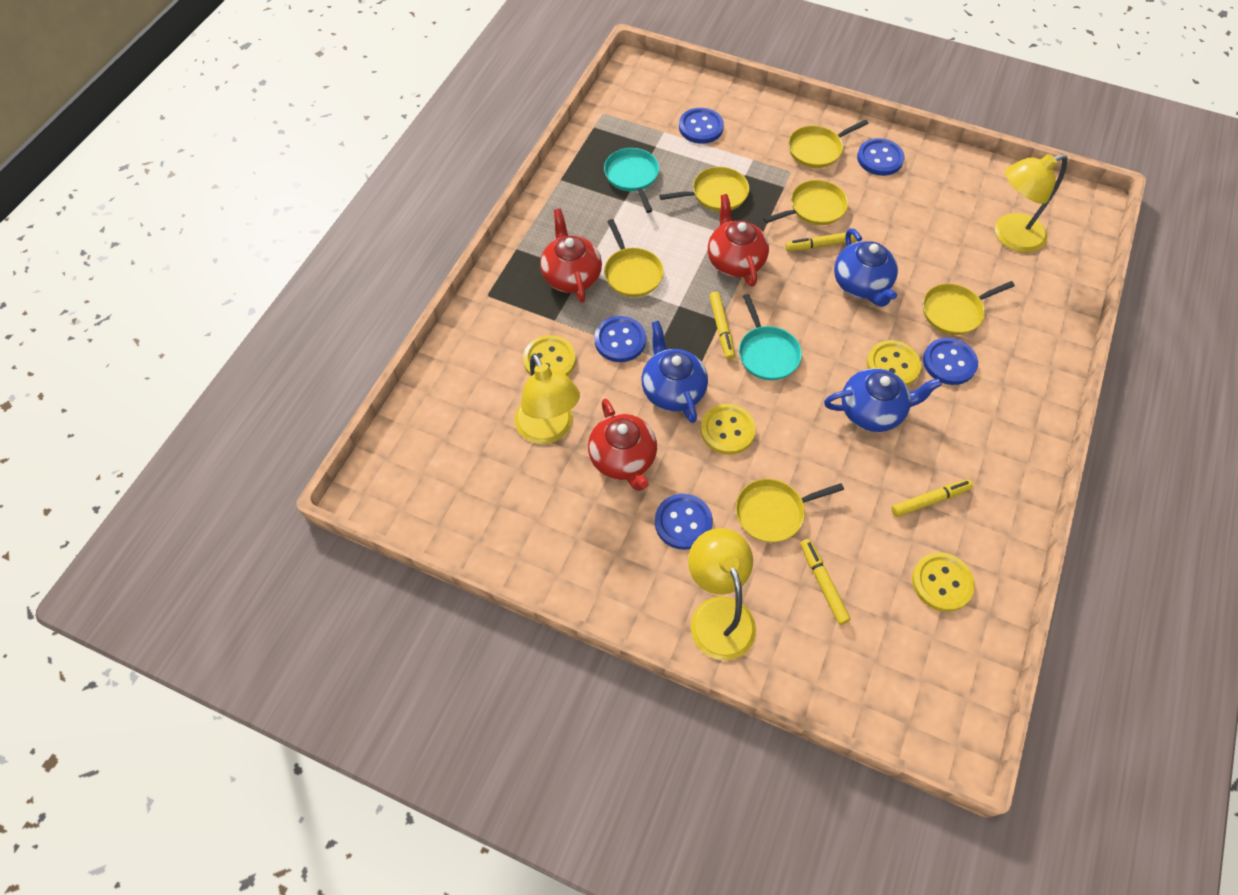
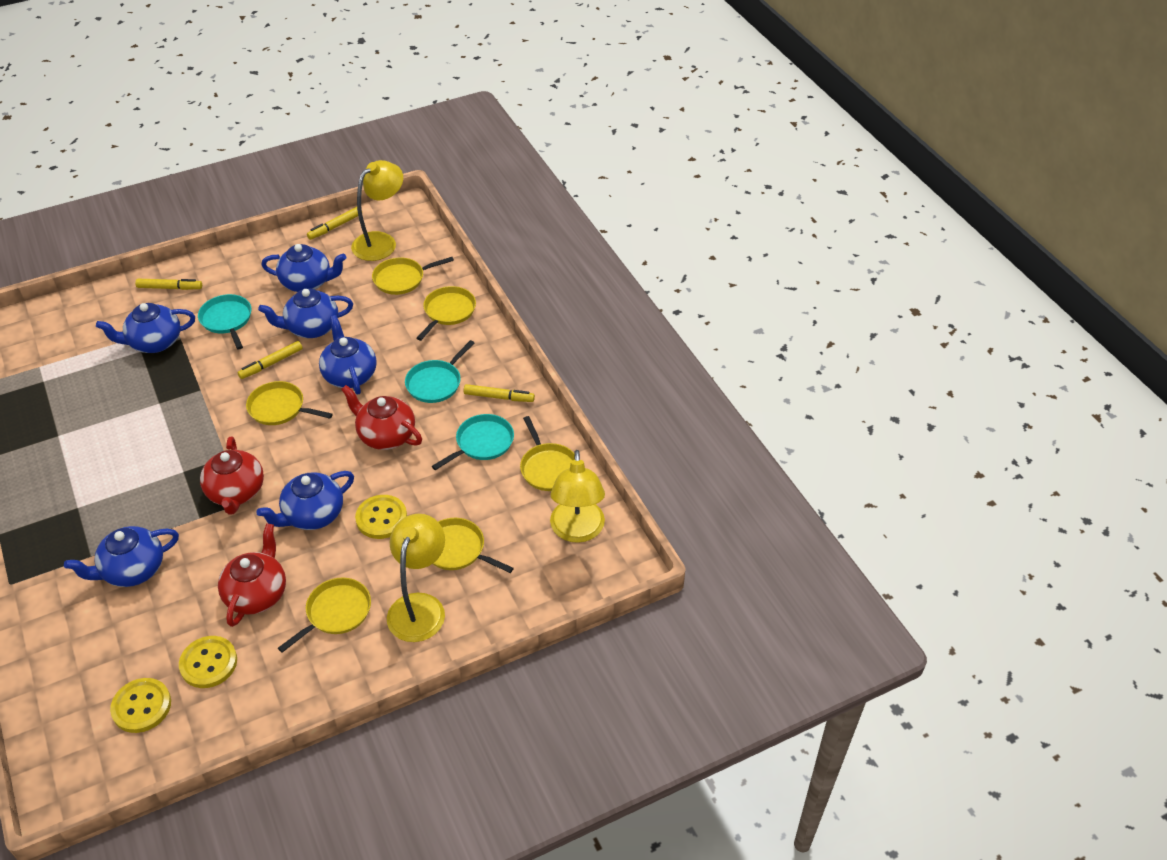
blue button: 5 -> 0
blue teapot: 3 -> 6
turquoise pan: 2 -> 3
yellow button: 4 -> 3

